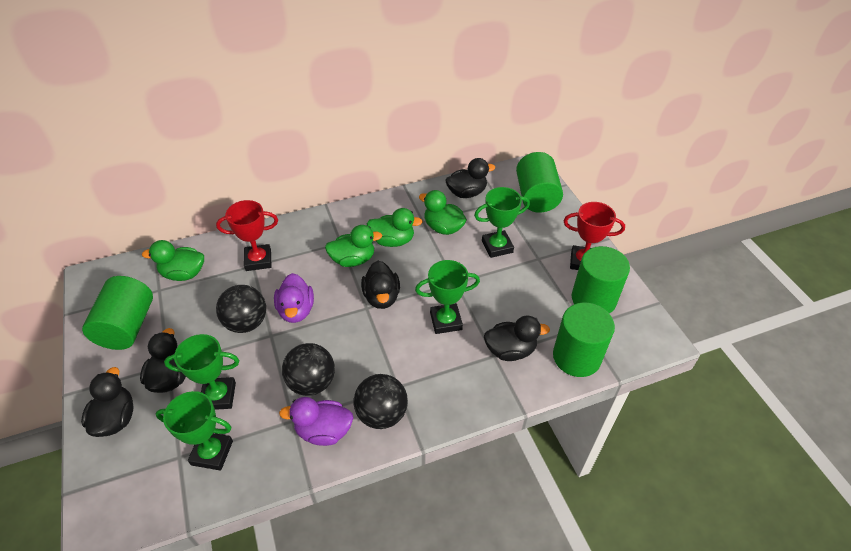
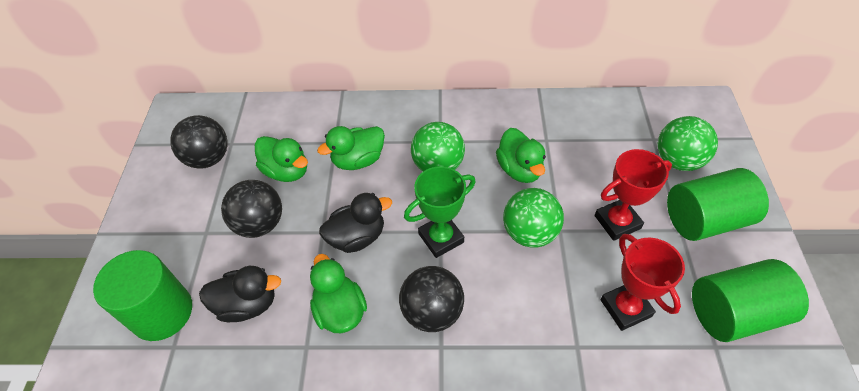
black duck: 5 -> 2
green ball: 0 -> 3
green cylinder: 4 -> 3
green trophy: 4 -> 1
purple duck: 2 -> 0

